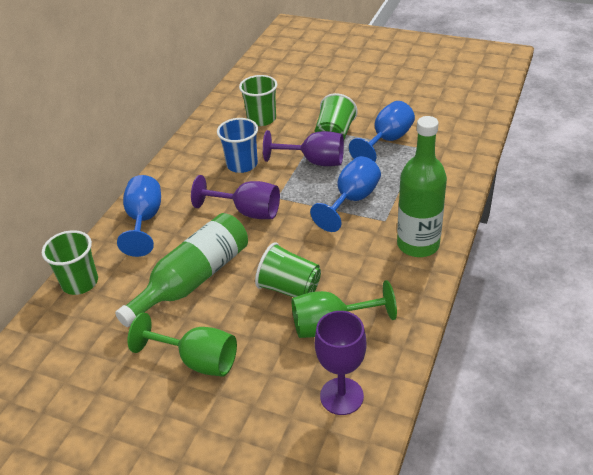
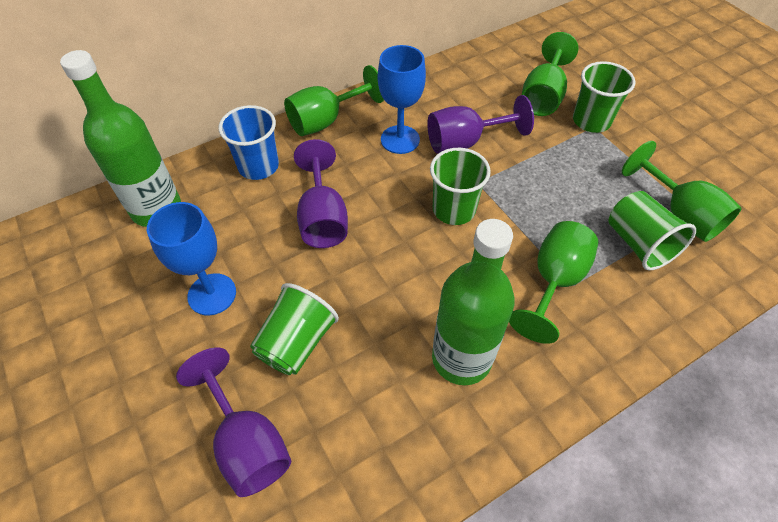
blue goblet: 3 -> 2
green goblet: 2 -> 4

